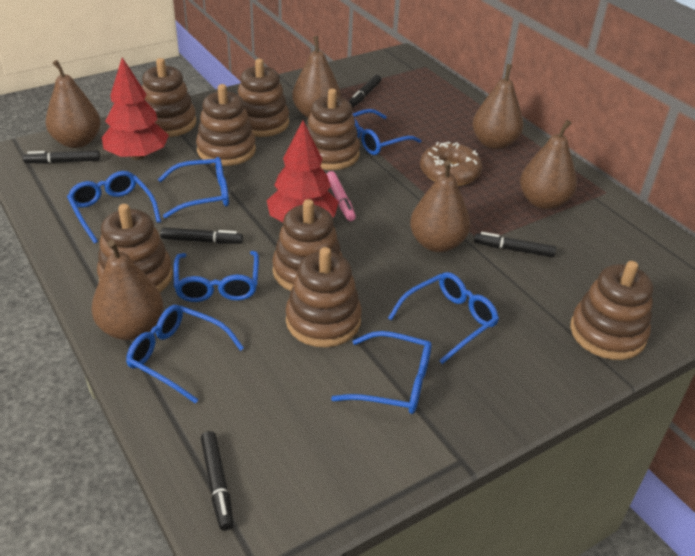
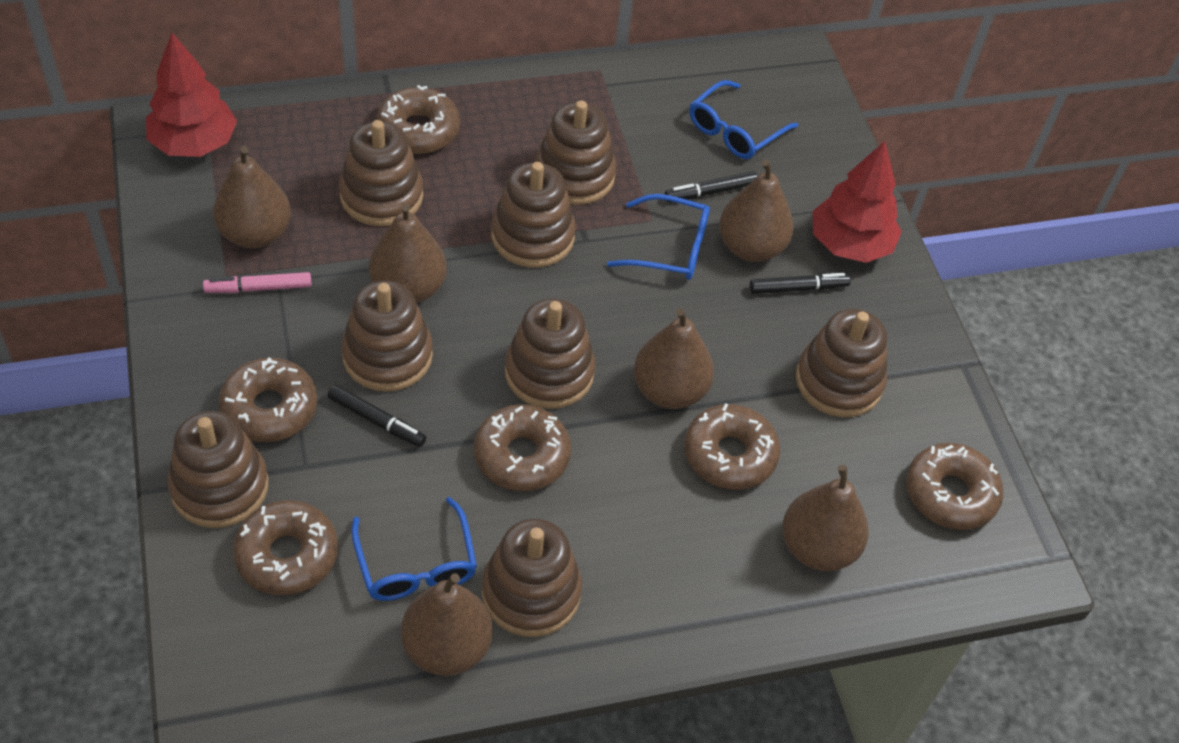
black marker: 5 -> 3
blue glasses: 7 -> 3
brown donut: 1 -> 6

